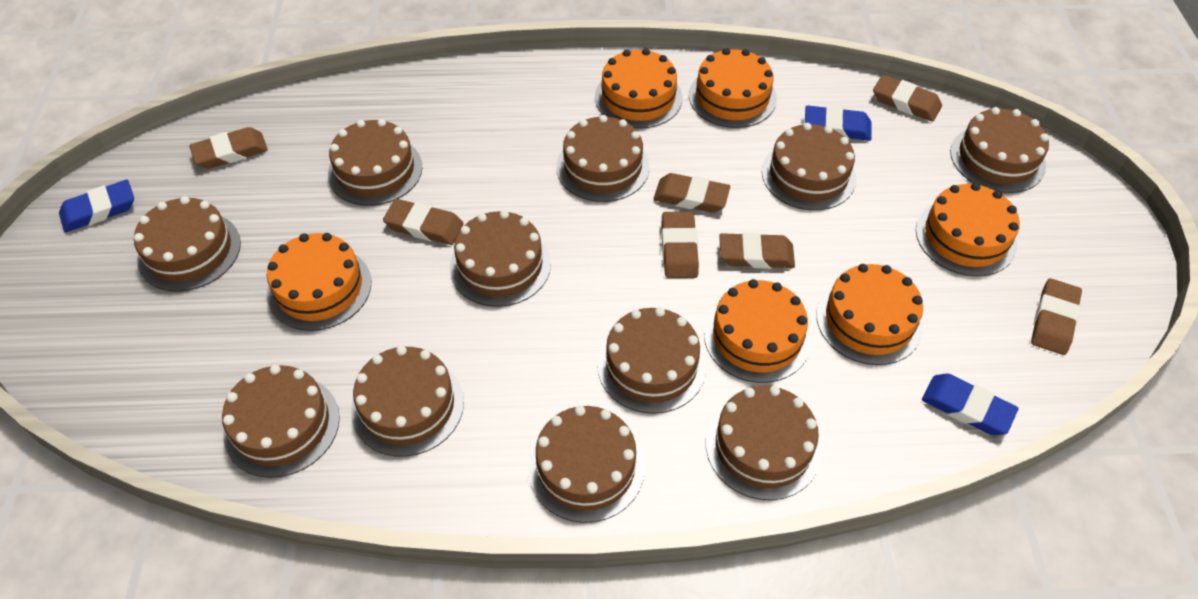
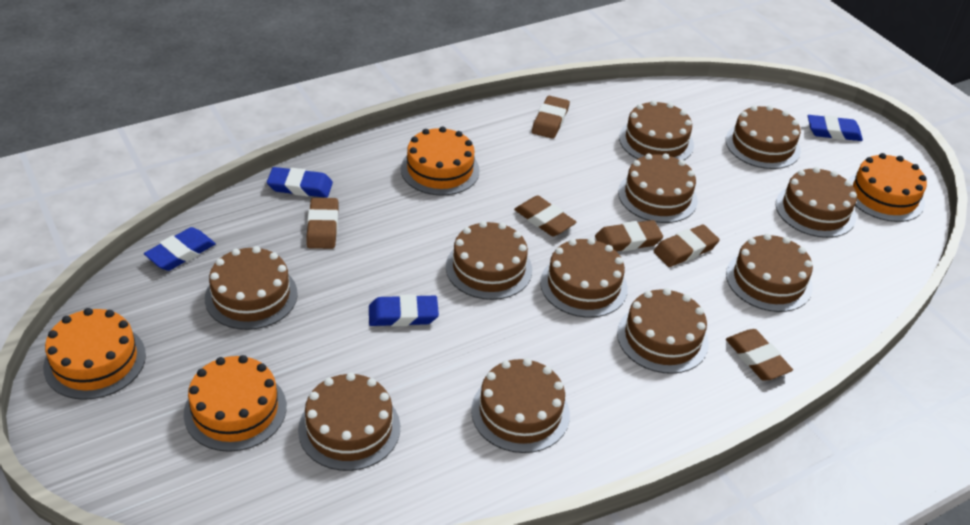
blue eraser: 3 -> 4
brown eraser: 7 -> 6
orange cake: 6 -> 4

